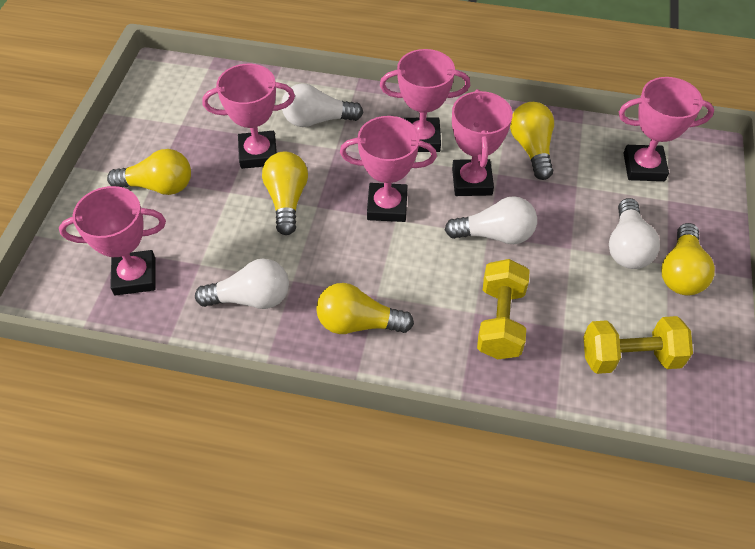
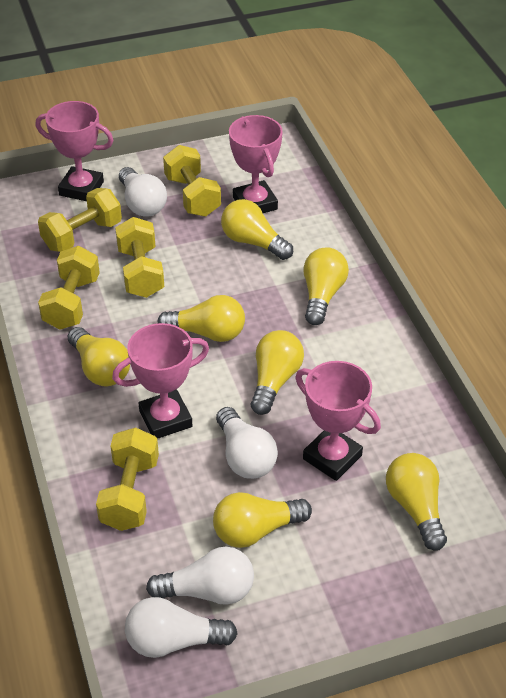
pink trophy: 6 -> 4
yellow dumbbell: 2 -> 5
yellow light bulb: 5 -> 7

